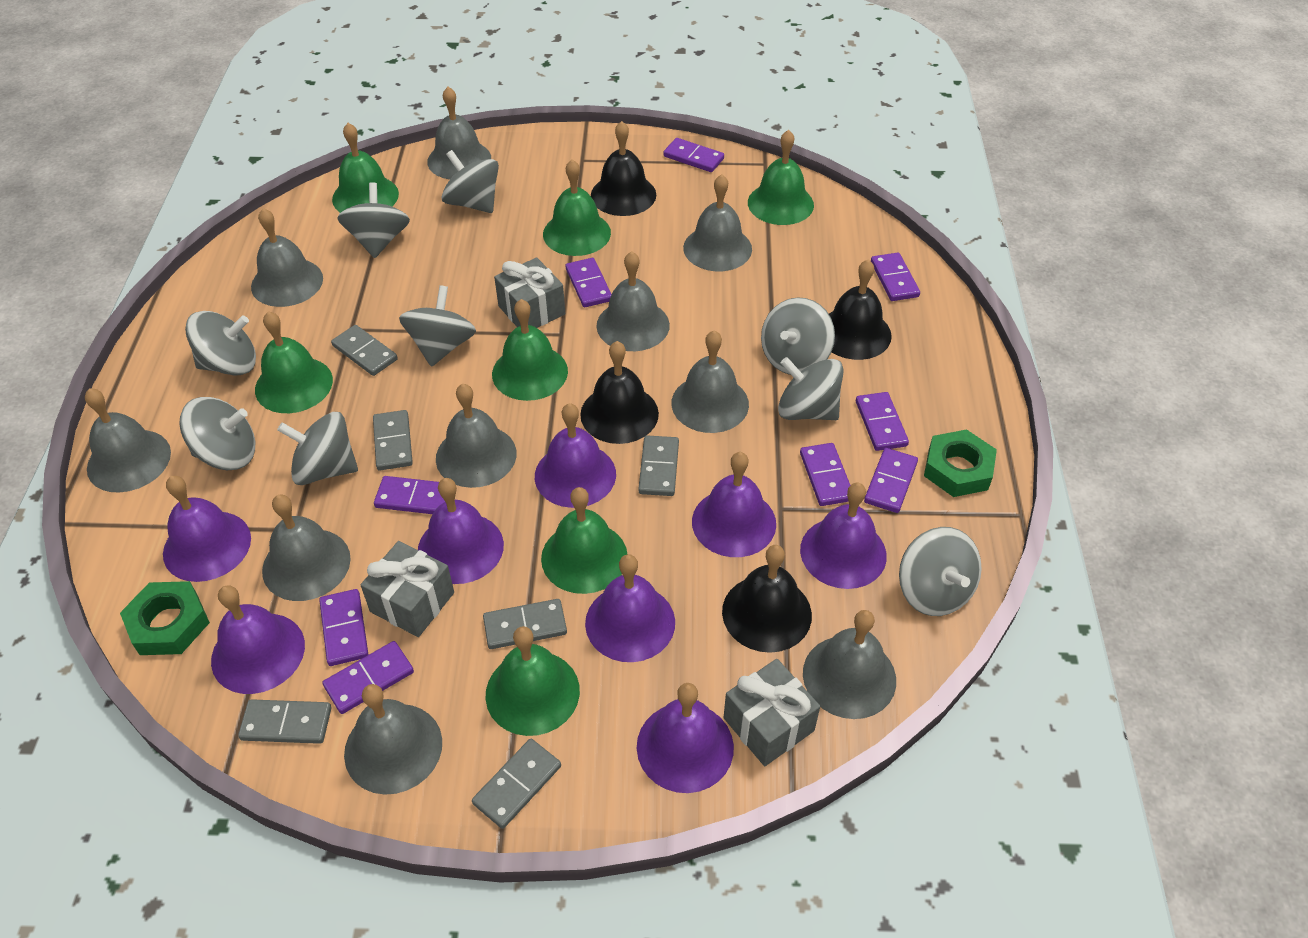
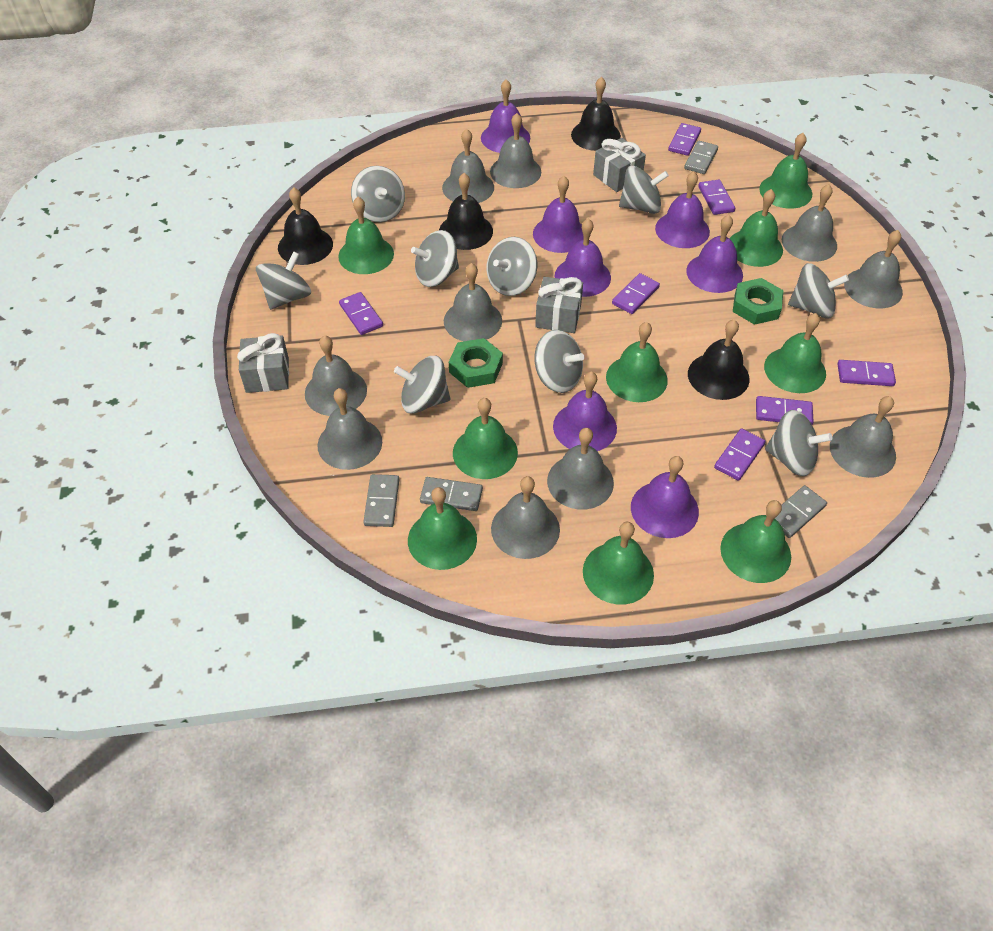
green bell: 7 -> 9
grey domino: 6 -> 4
purple bell: 8 -> 7
purple domino: 9 -> 7

